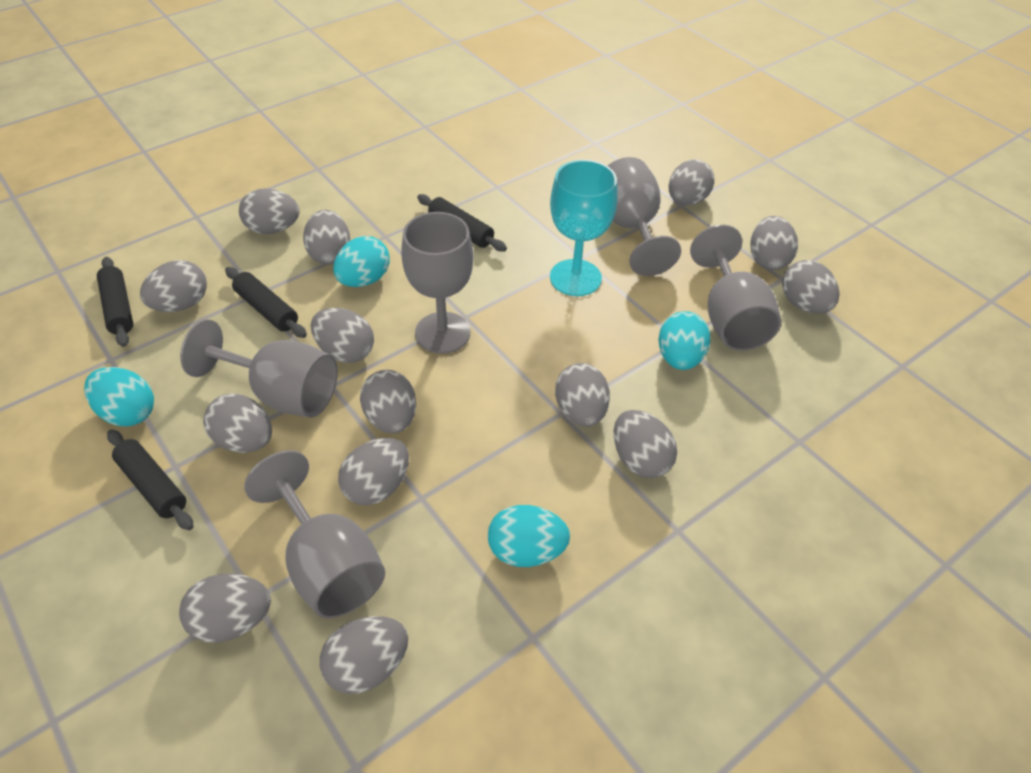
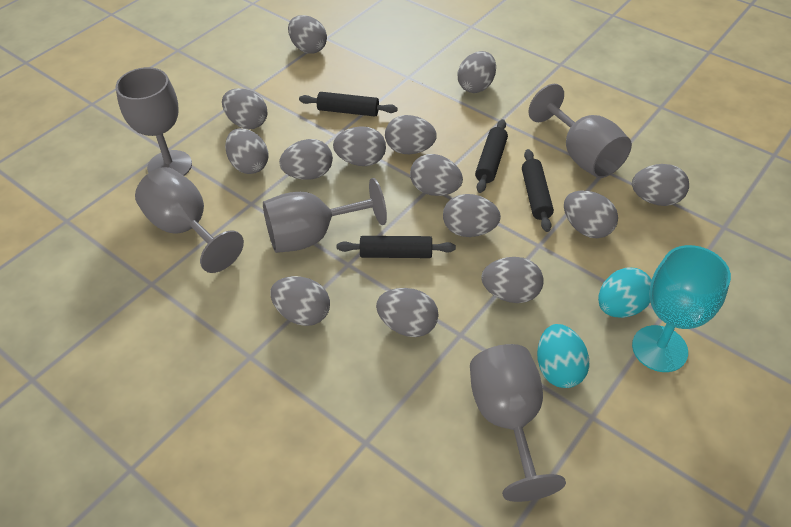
turquoise egg: 4 -> 2

